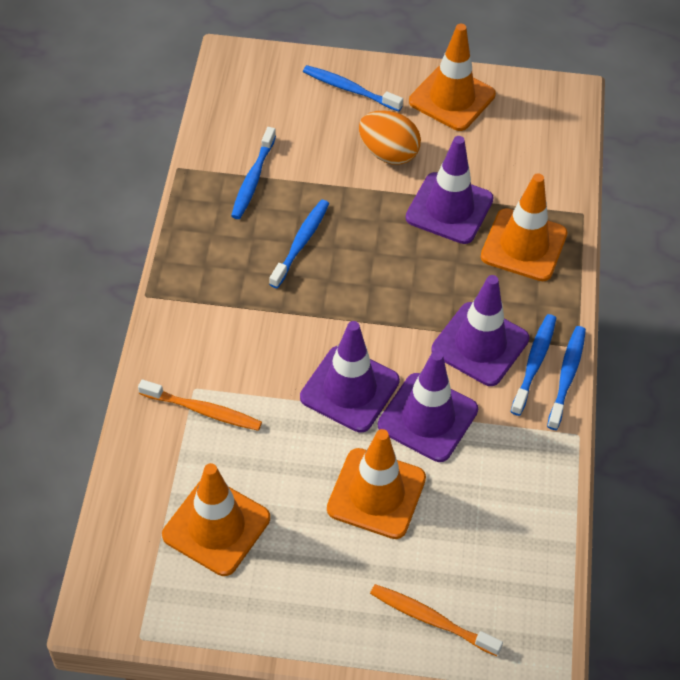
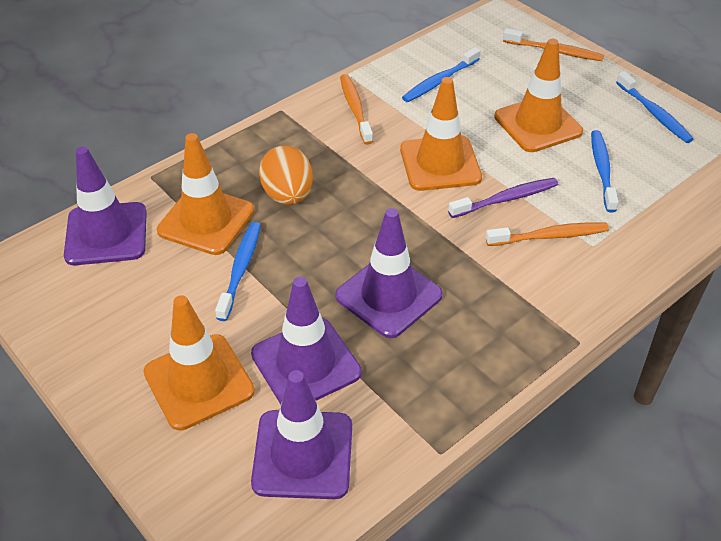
blue toothbrush: 5 -> 4
orange toothbrush: 2 -> 3
purple toothbrush: 0 -> 1

